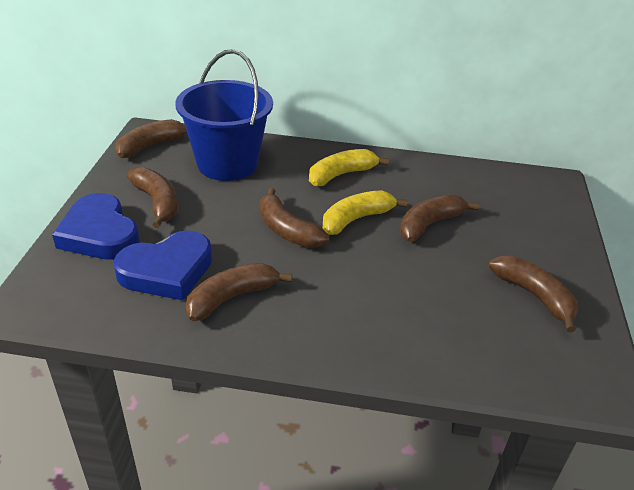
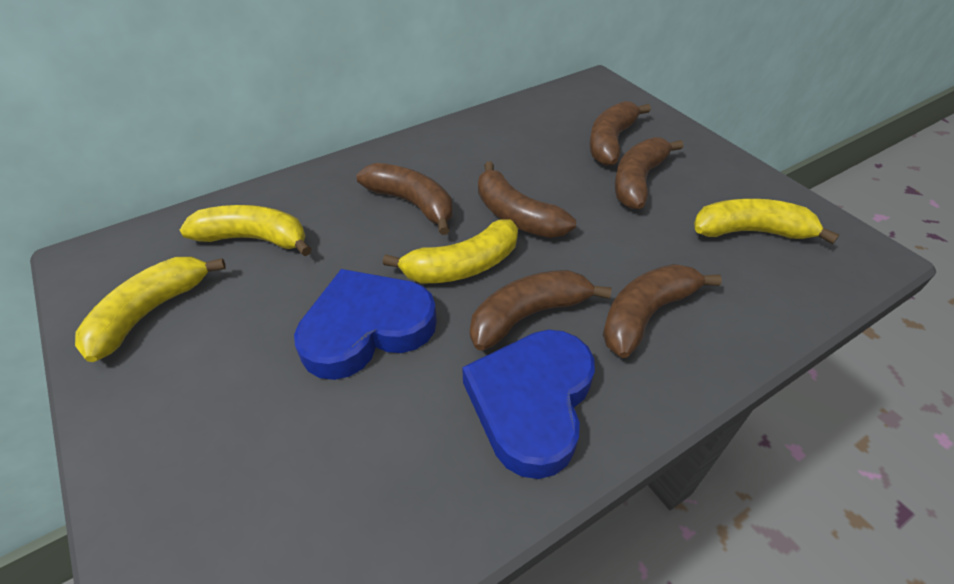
blue bucket: 1 -> 0
yellow banana: 2 -> 4

